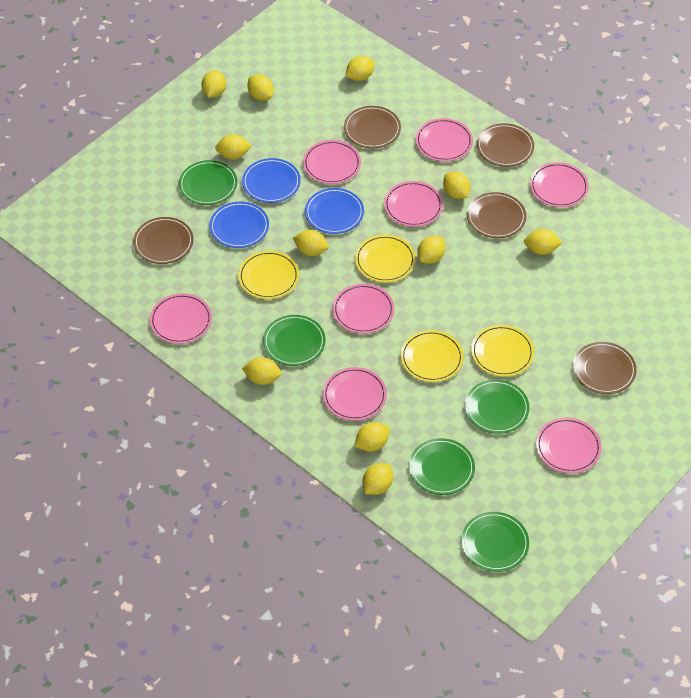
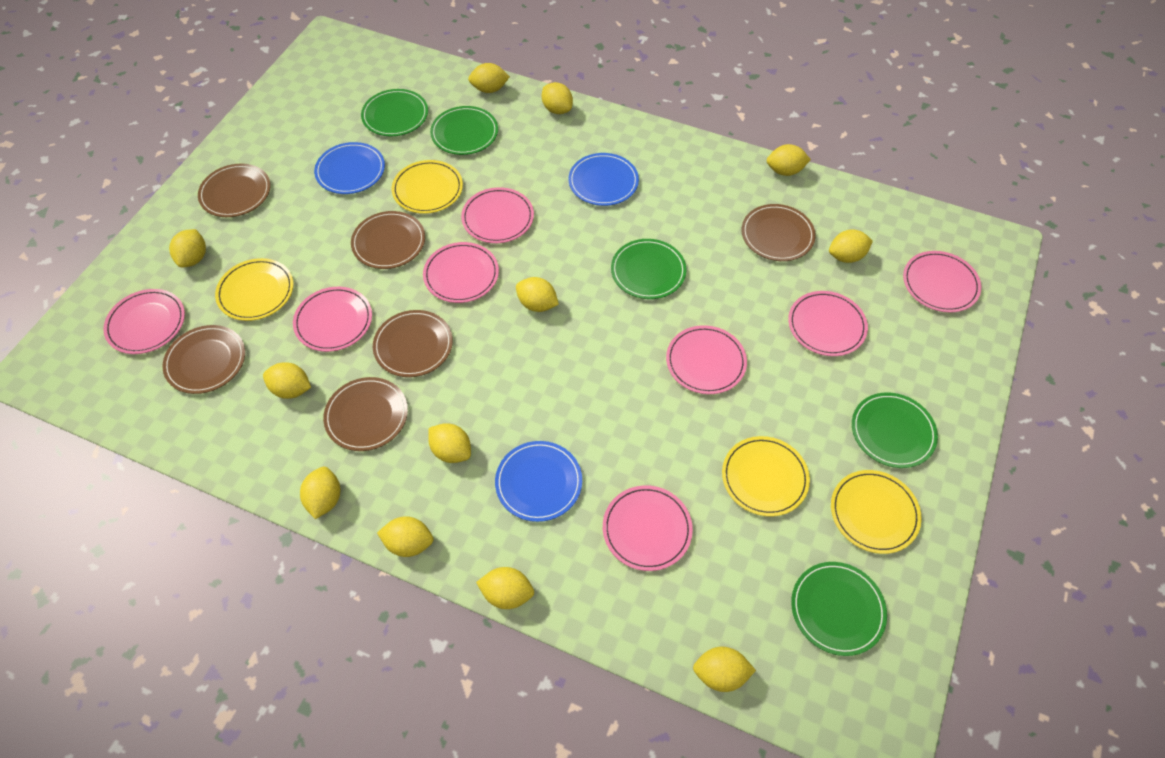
brown plate: 5 -> 6
yellow lemon: 11 -> 12

